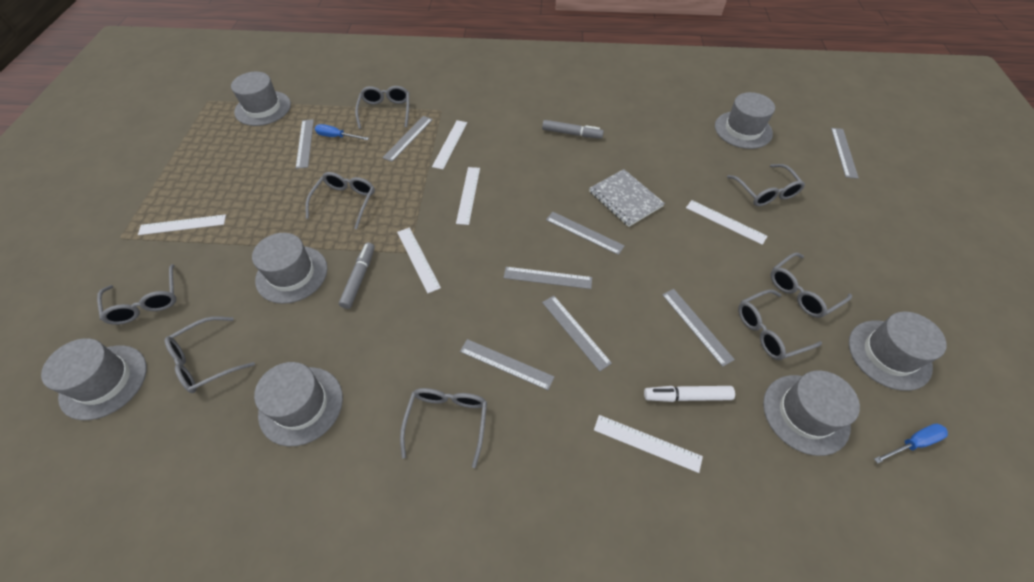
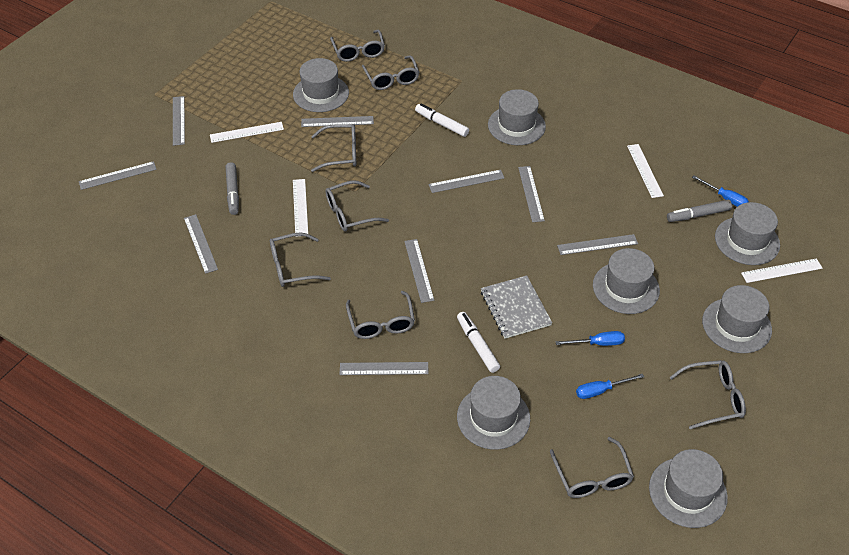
blue screwdriver: 2 -> 3
grey ruler: 8 -> 9
white marker: 1 -> 2
white ruler: 6 -> 4

